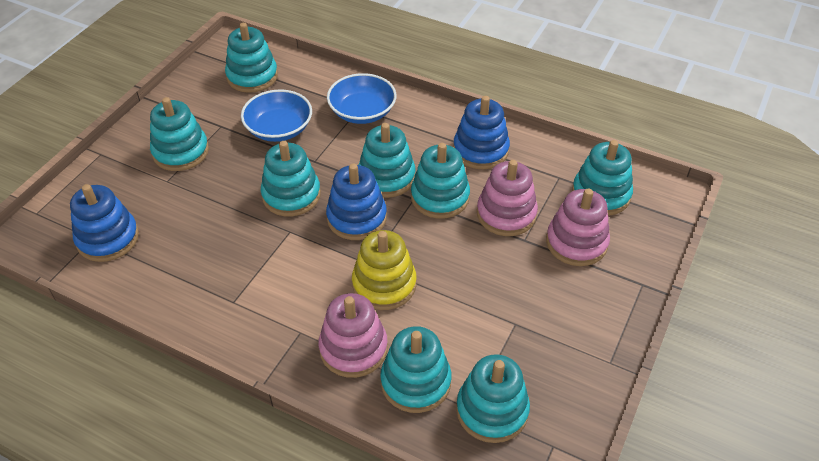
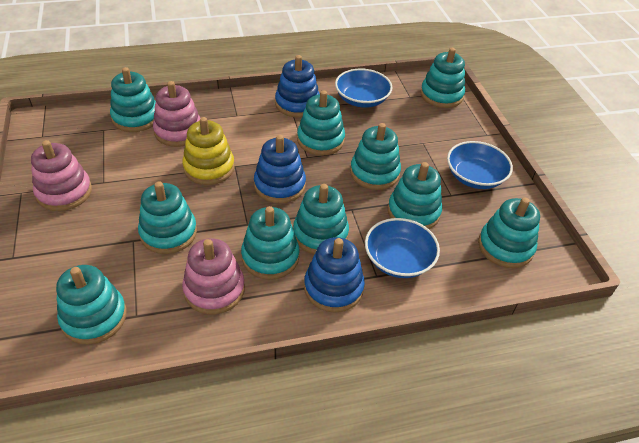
blue bowl: 2 -> 3
turquoise stacking toy: 8 -> 10

